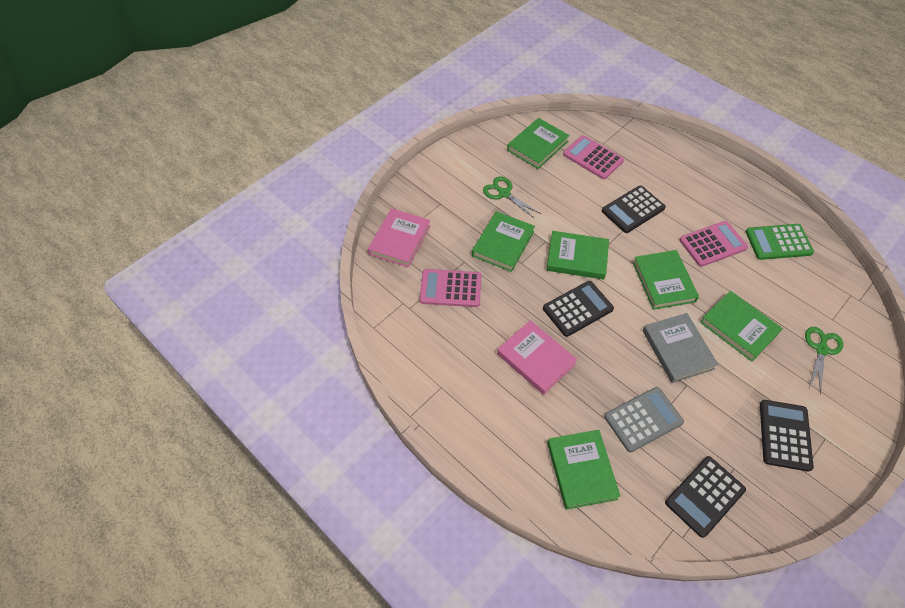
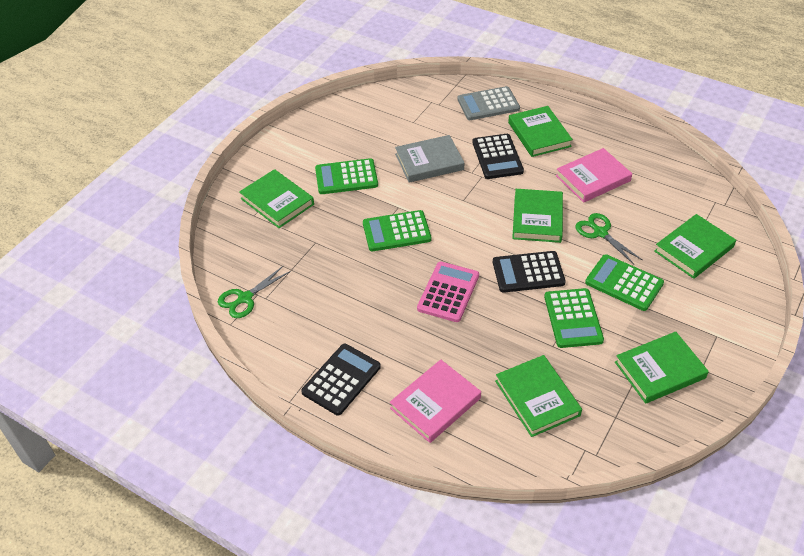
black calculator: 4 -> 3
green calculator: 1 -> 4
pink calculator: 3 -> 1

